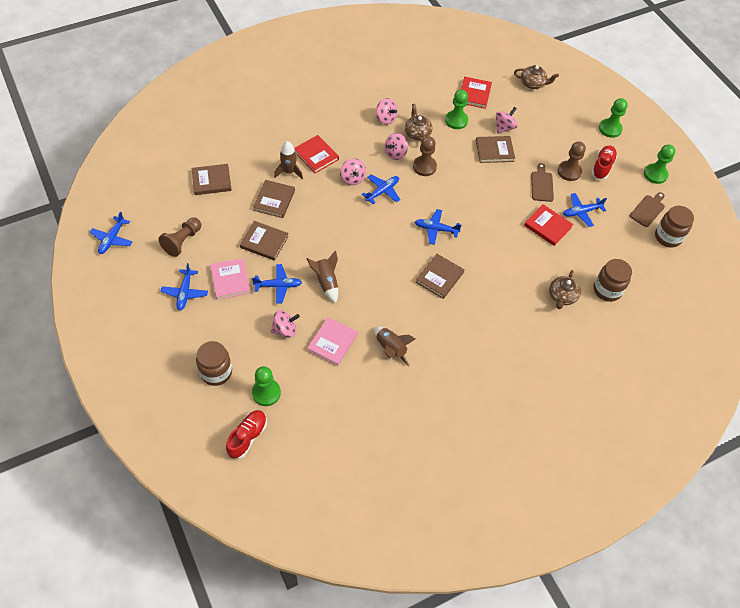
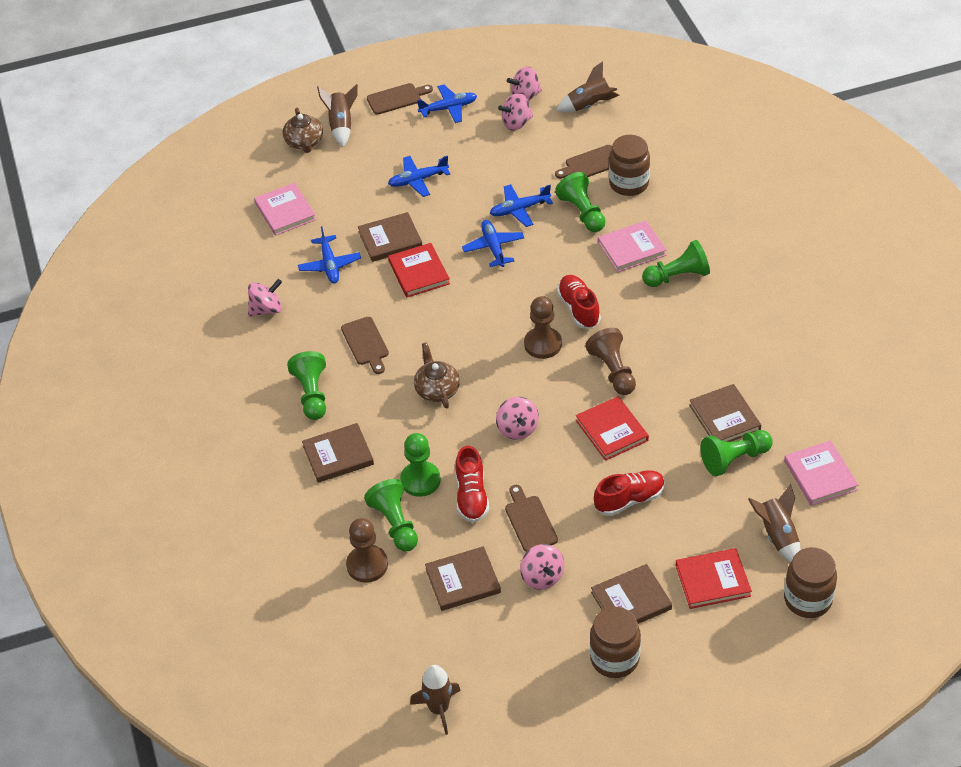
blue plane: 6 -> 5
brown cutting board: 2 -> 4
brown rocket: 3 -> 4
brown teapot: 3 -> 2
green pawn: 4 -> 6
pink book: 2 -> 3
red shoe: 2 -> 3

